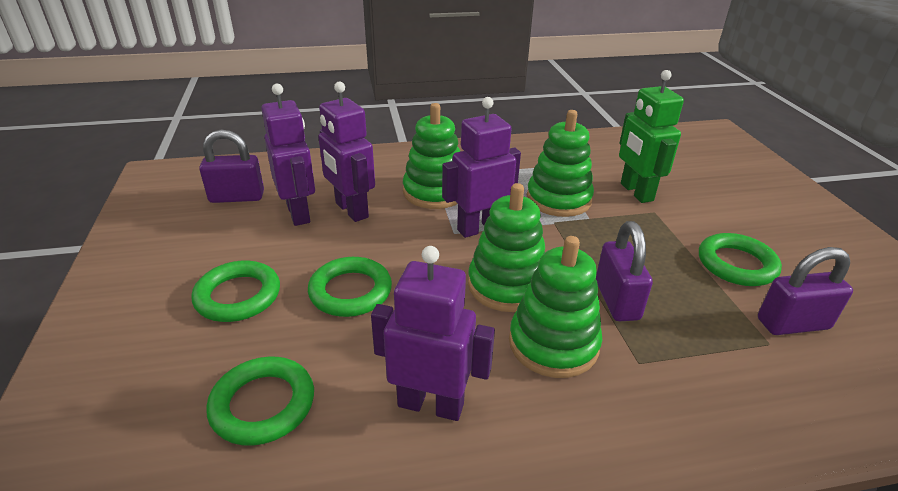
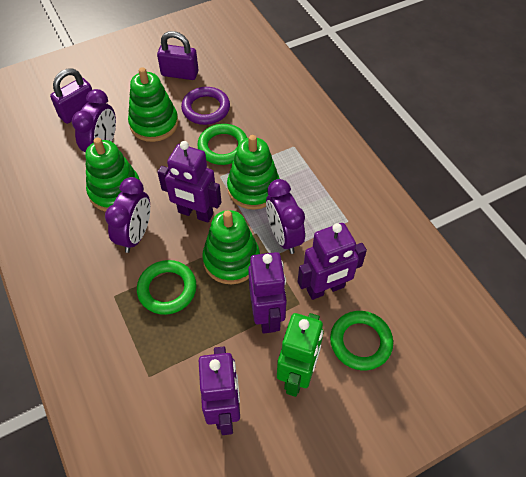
green ring: 4 -> 3
purple clock: 0 -> 3
purple padlock: 3 -> 2
purple ring: 0 -> 1

